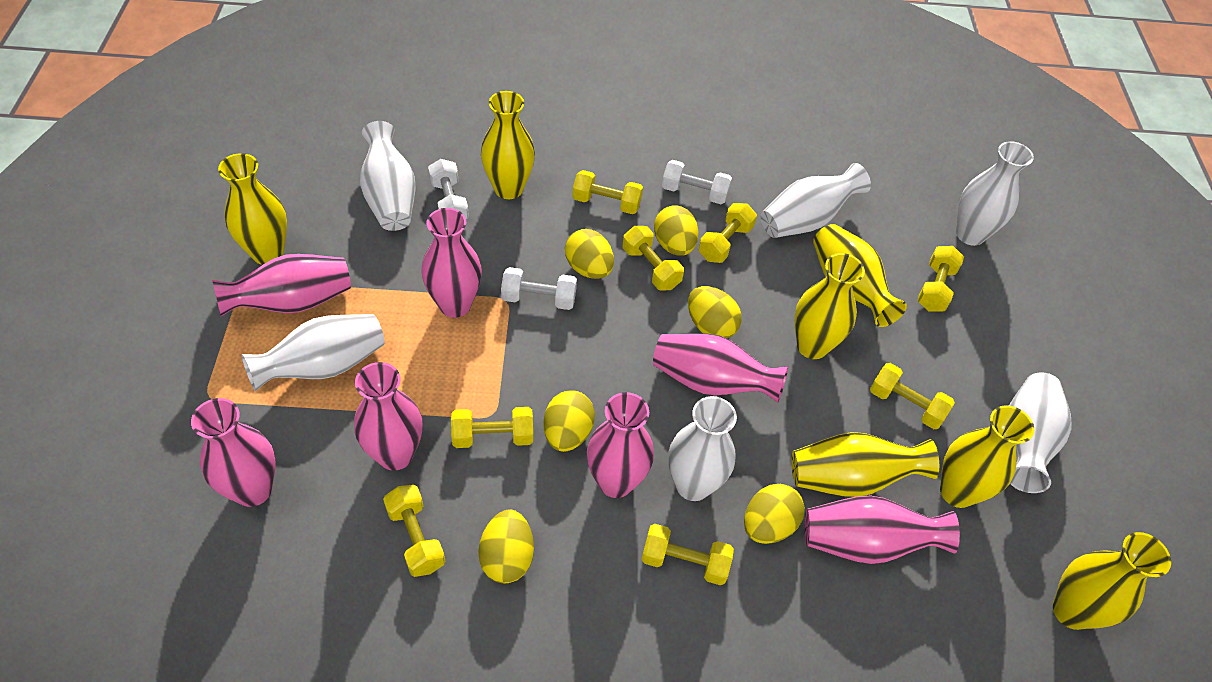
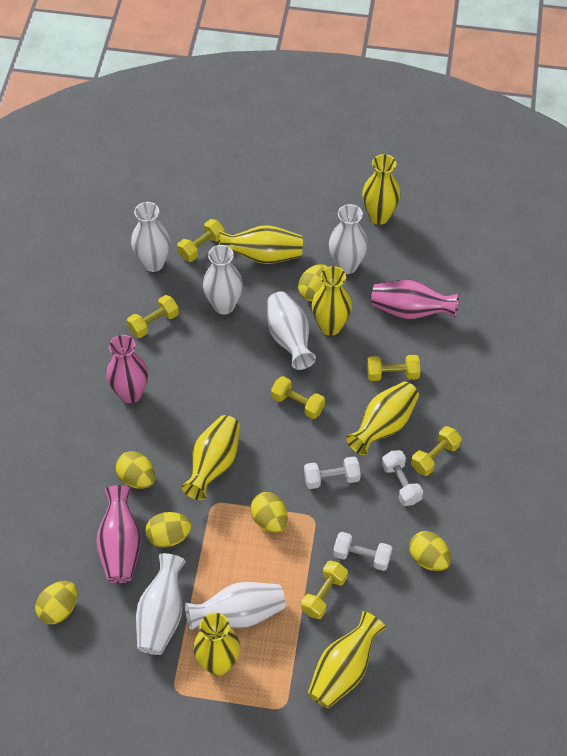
pink vase: 7 -> 3
yellow dumbbell: 8 -> 6

